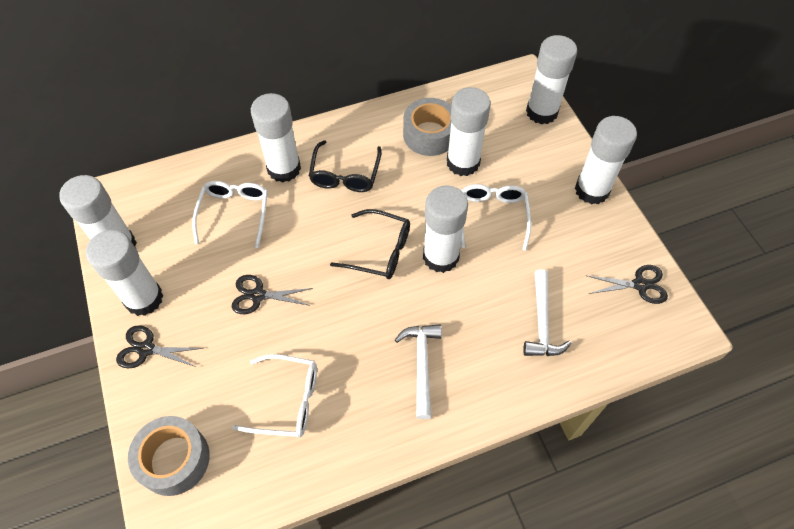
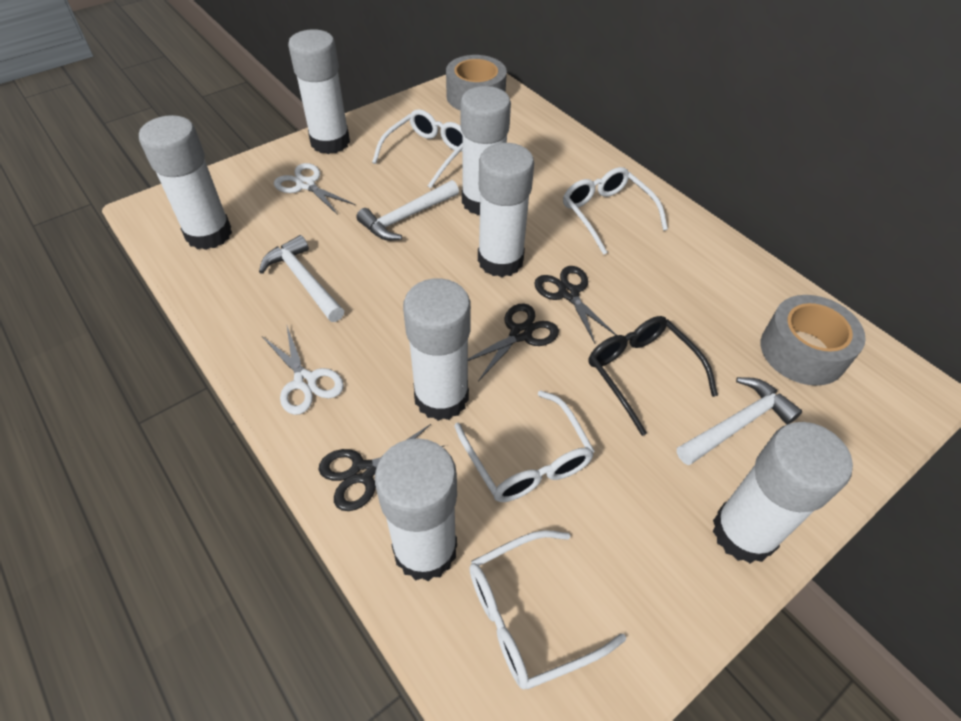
black glasses: 2 -> 1
white glasses: 3 -> 4
white hammer: 2 -> 3
white scissors: 0 -> 2

